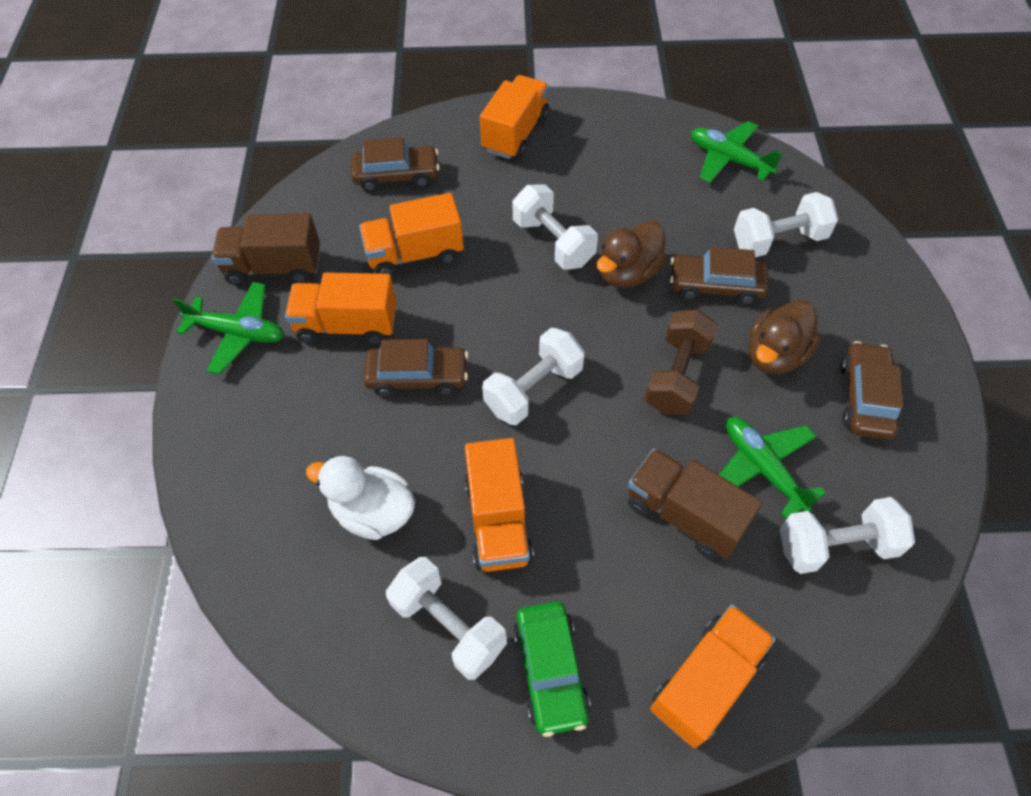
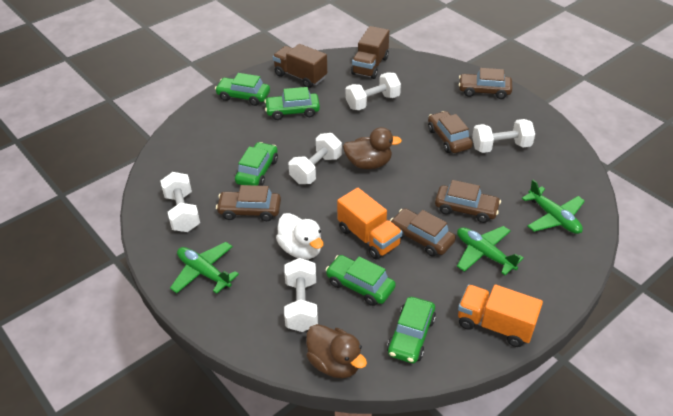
brown car: 4 -> 5
brown dumbbell: 1 -> 0
green car: 1 -> 5
orange truck: 5 -> 2

